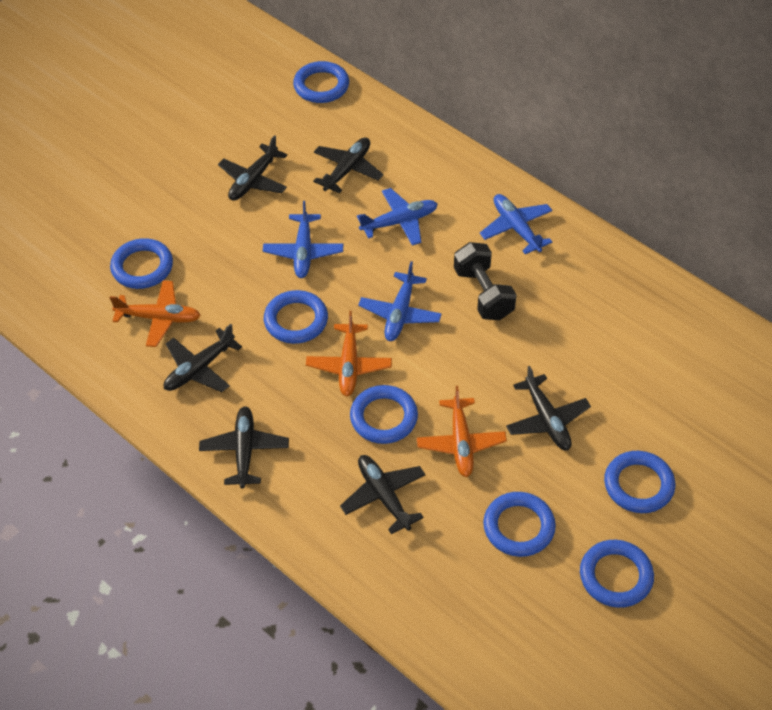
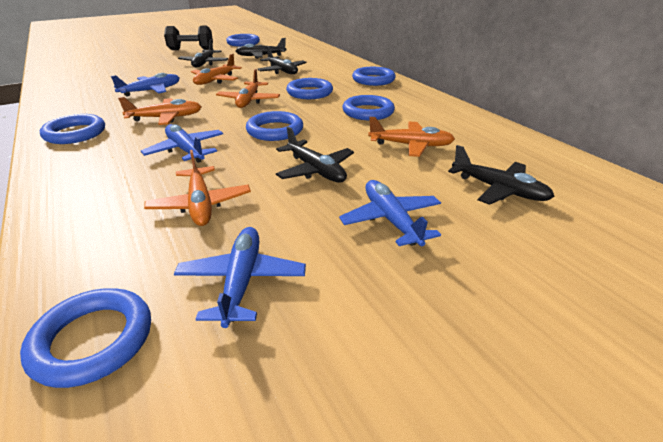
black plane: 6 -> 5
orange plane: 3 -> 5

